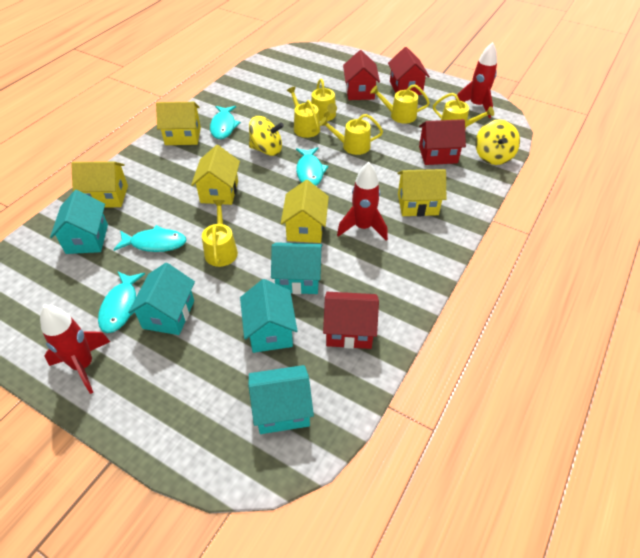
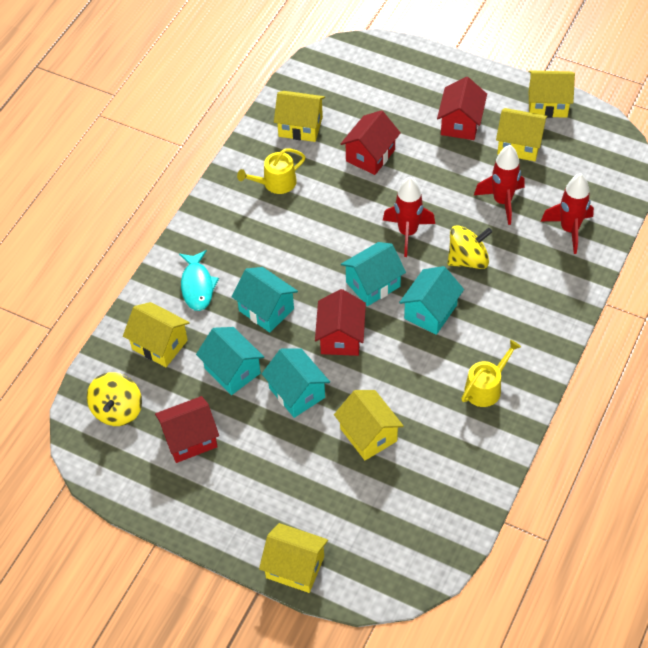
turquoise fish: 4 -> 1
yellow house: 5 -> 6
yellow watering can: 6 -> 2

